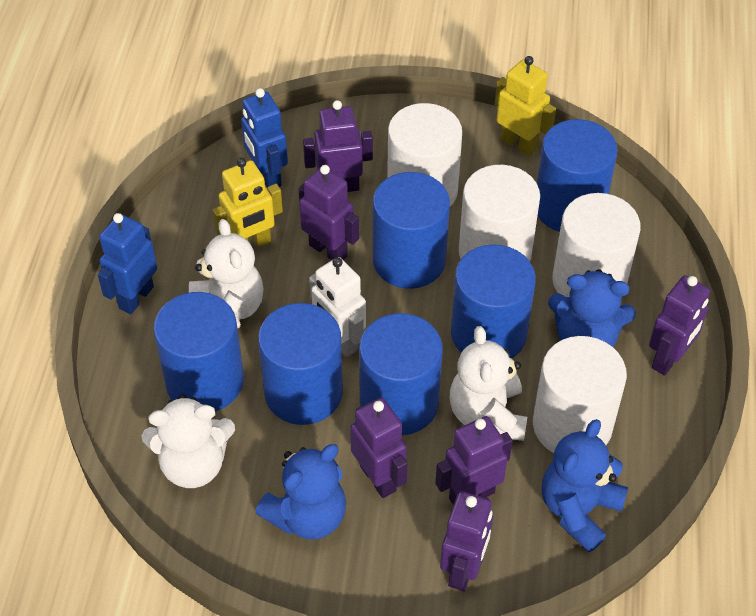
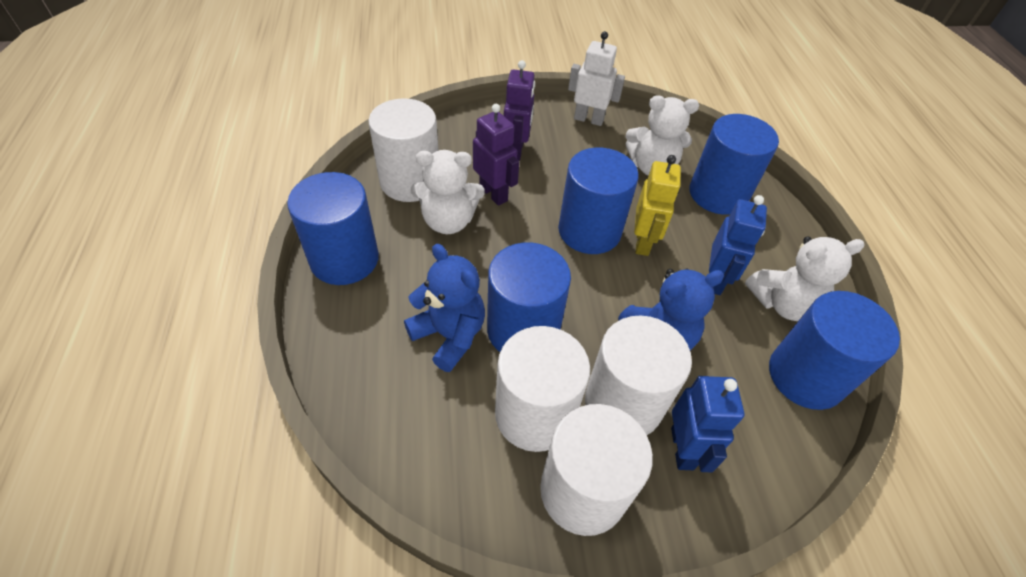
blue cylinder: 6 -> 5
blue teddy bear: 3 -> 2
purple robot: 6 -> 2
yellow robot: 2 -> 1

